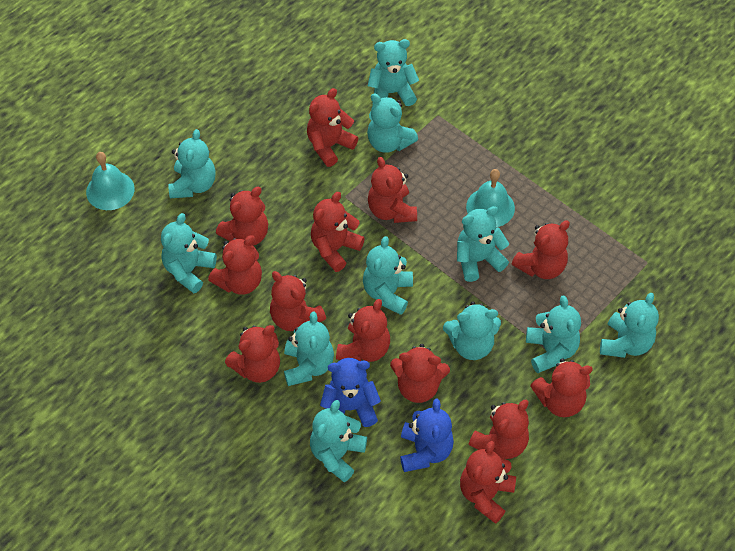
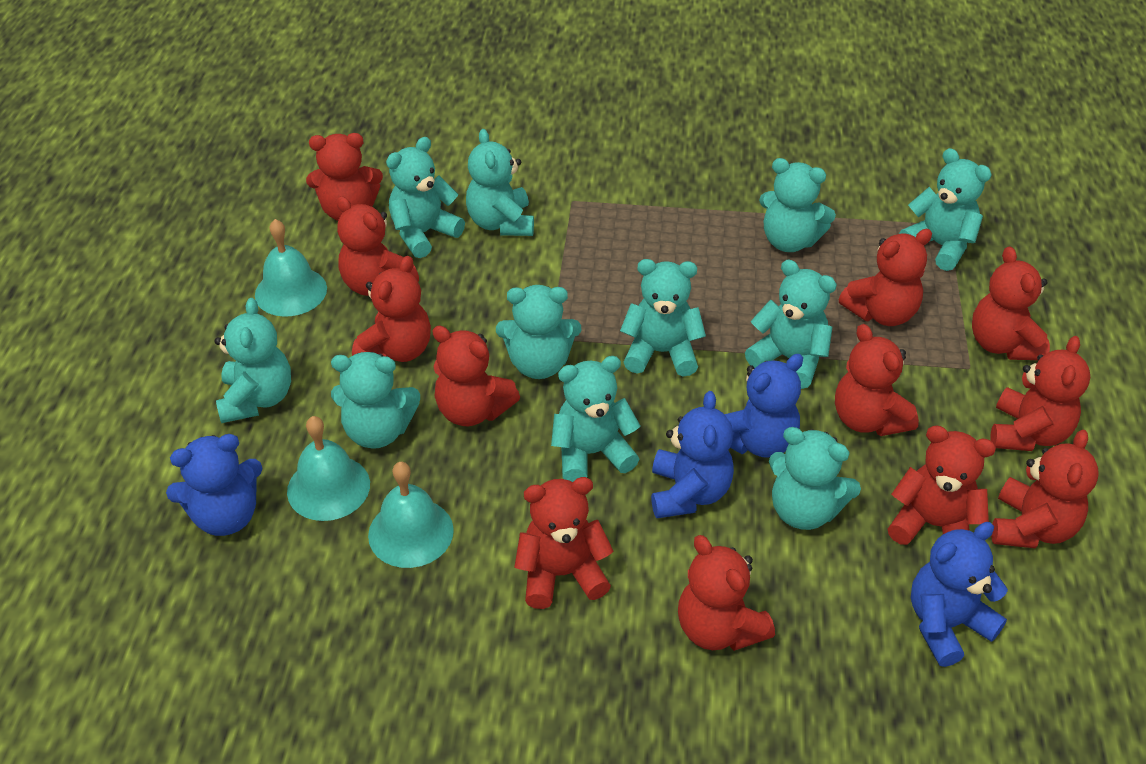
blue teddy bear: 2 -> 4
red teddy bear: 13 -> 12
turquoise bell: 2 -> 3

